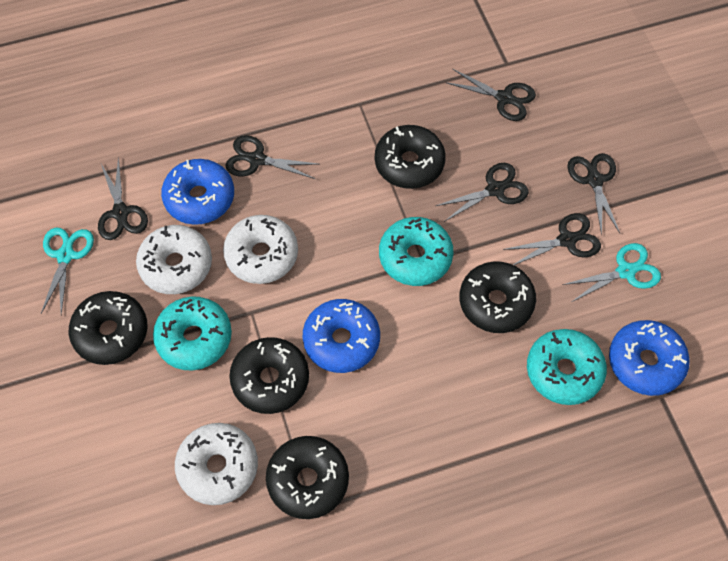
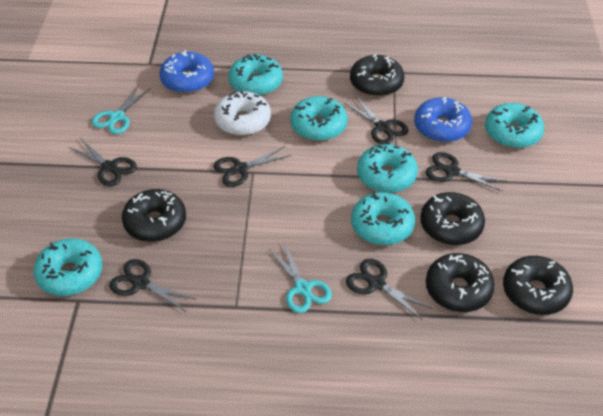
blue donut: 3 -> 2
turquoise donut: 3 -> 6
white donut: 3 -> 1

